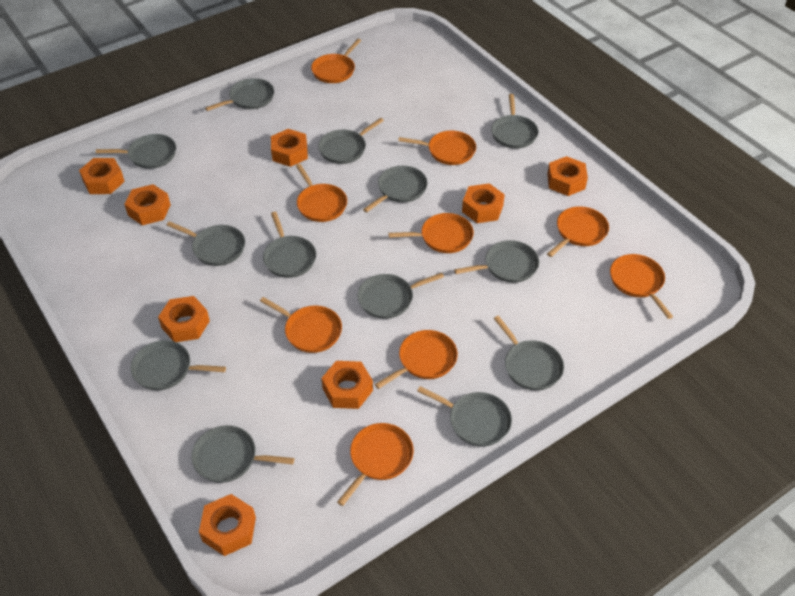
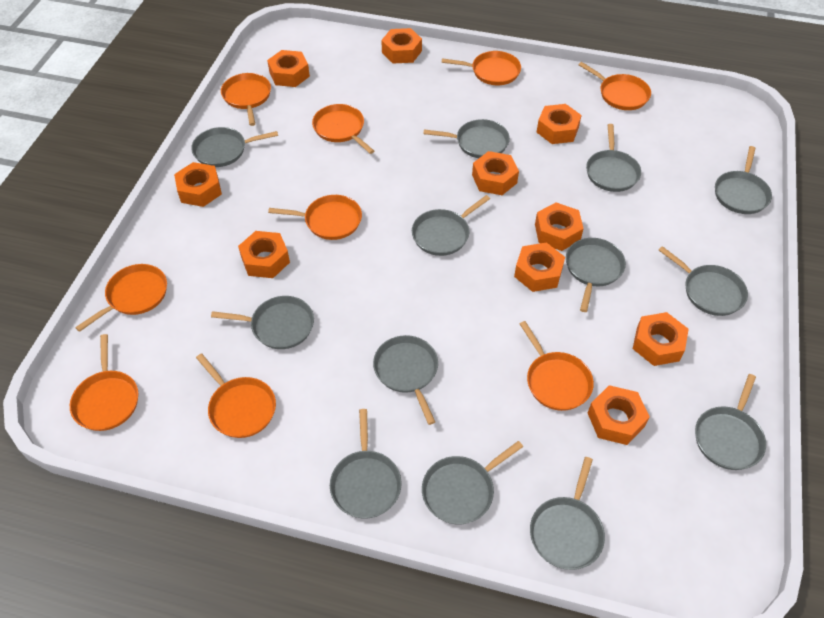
orange nut: 8 -> 10

